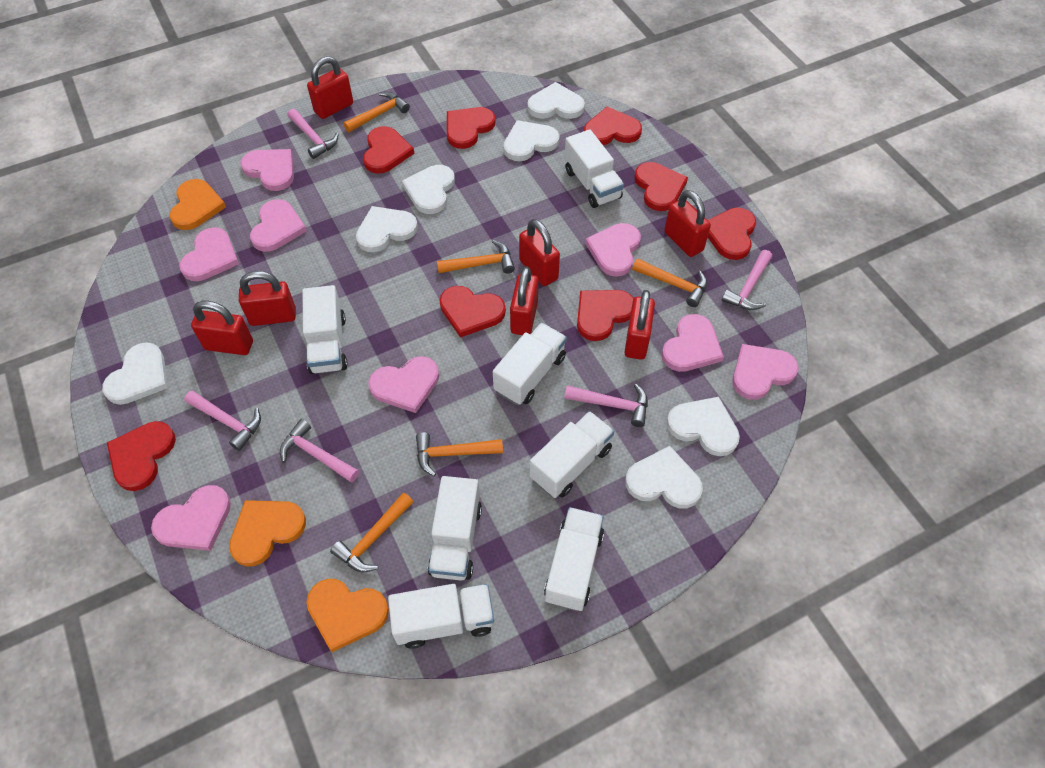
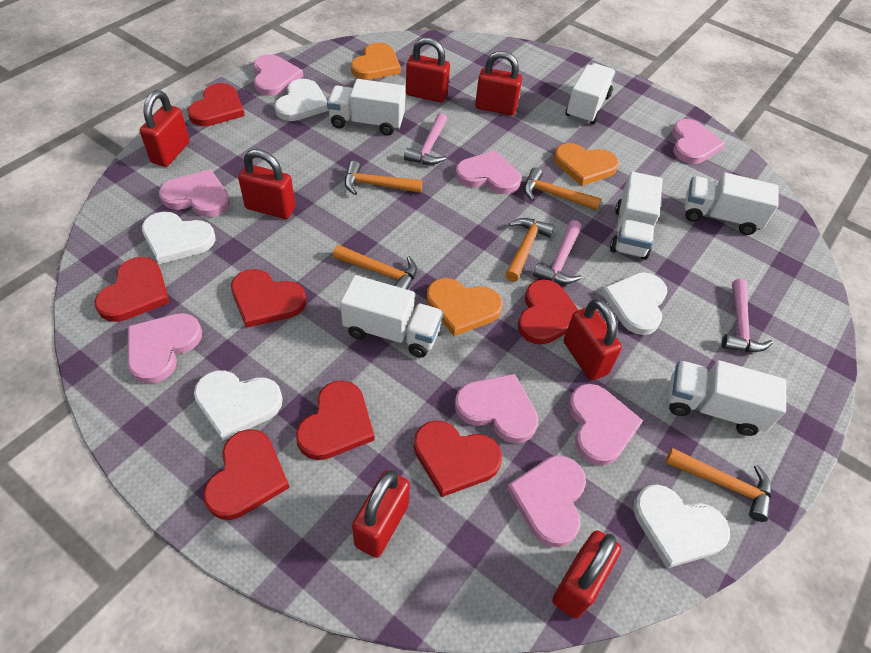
pink hammer: 5 -> 3
red heart: 8 -> 7
white heart: 7 -> 5
white truck: 7 -> 6

